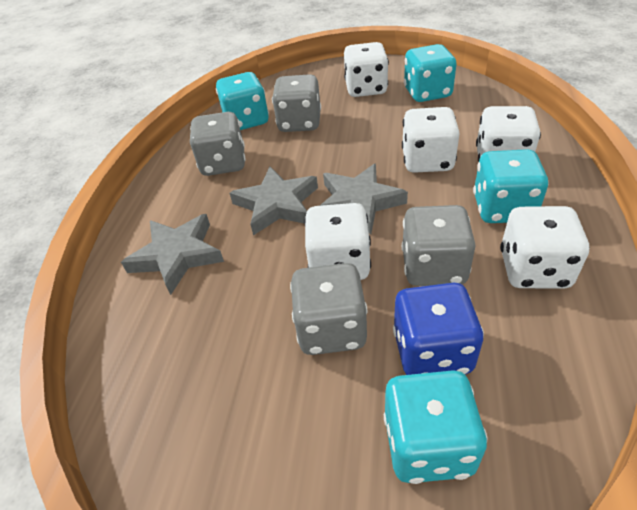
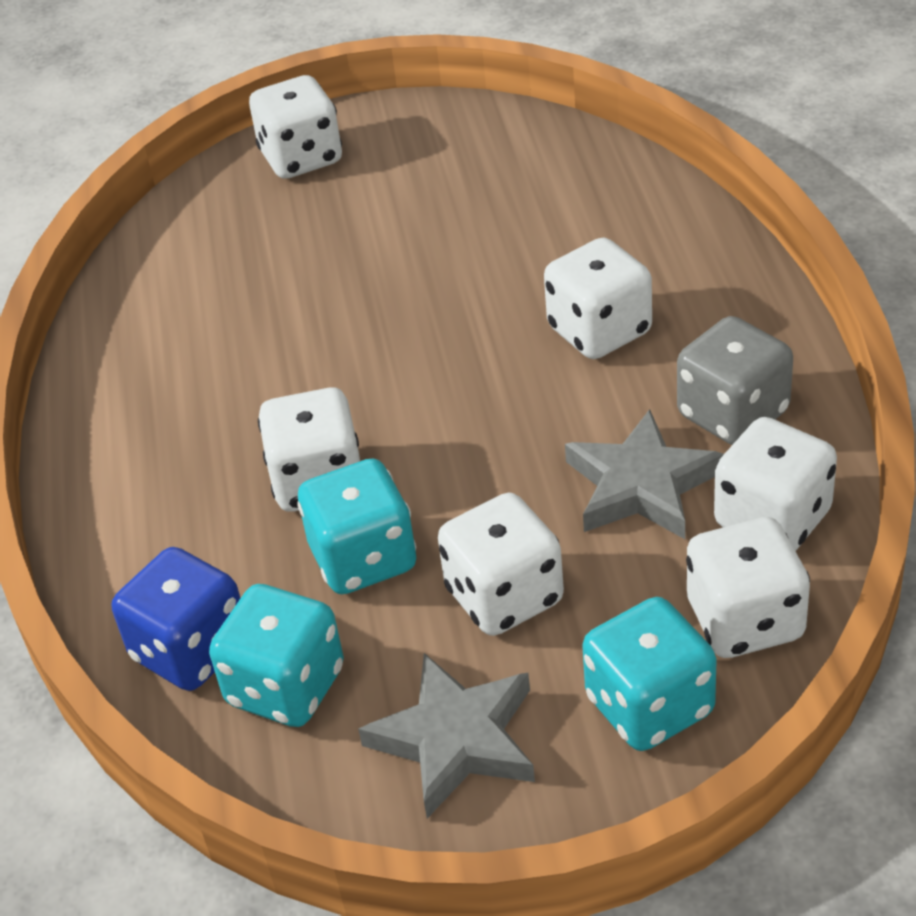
grey dice: 4 -> 1
grey star: 3 -> 2
turquoise dice: 4 -> 3
white dice: 5 -> 6

